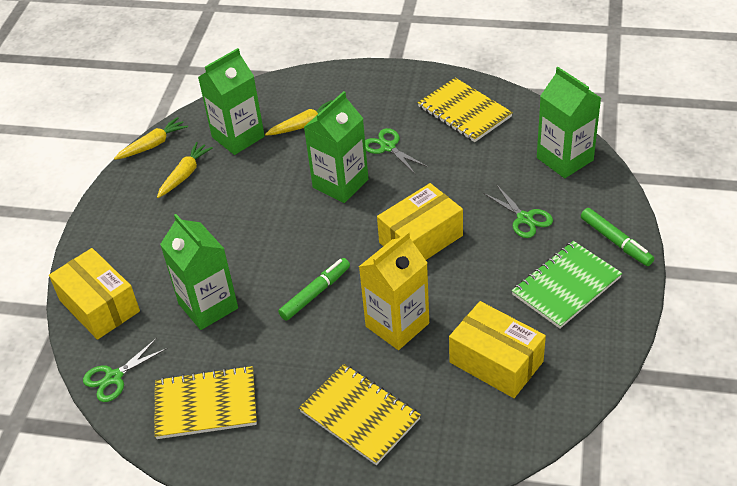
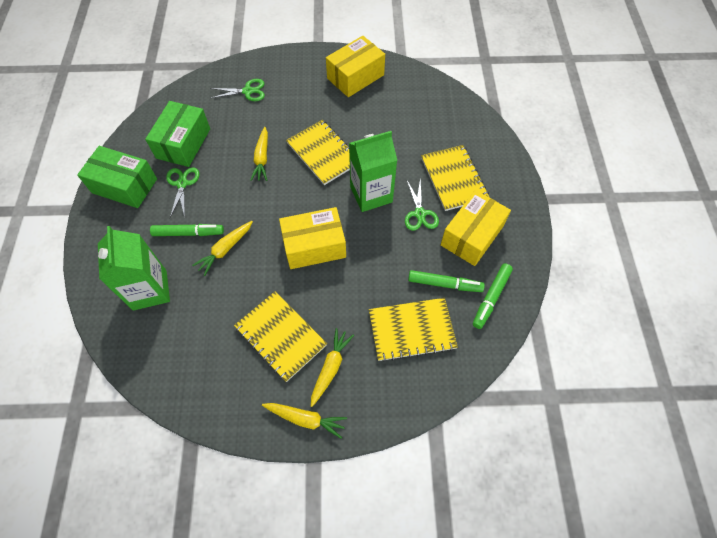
green box: 0 -> 2
green carton: 4 -> 2
green marker: 2 -> 3
green notebook: 1 -> 0
yellow carrot: 3 -> 4
yellow carton: 1 -> 0
yellow notebook: 3 -> 4

